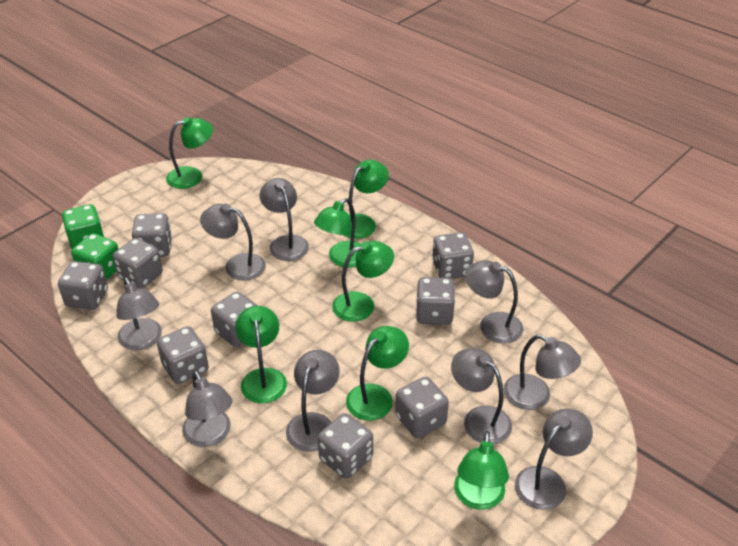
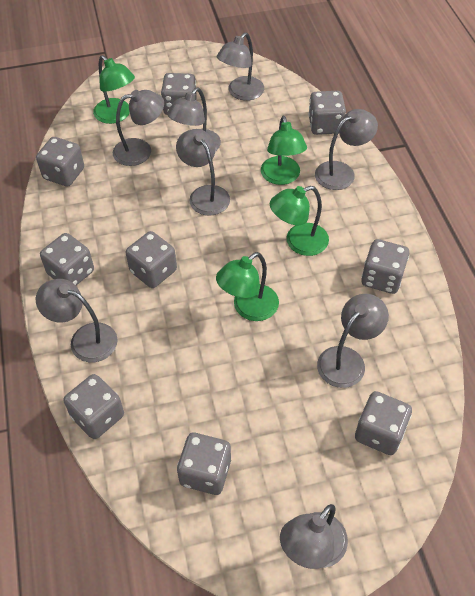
green dice: 2 -> 0
green lamp: 7 -> 4
grey lamp: 9 -> 8

